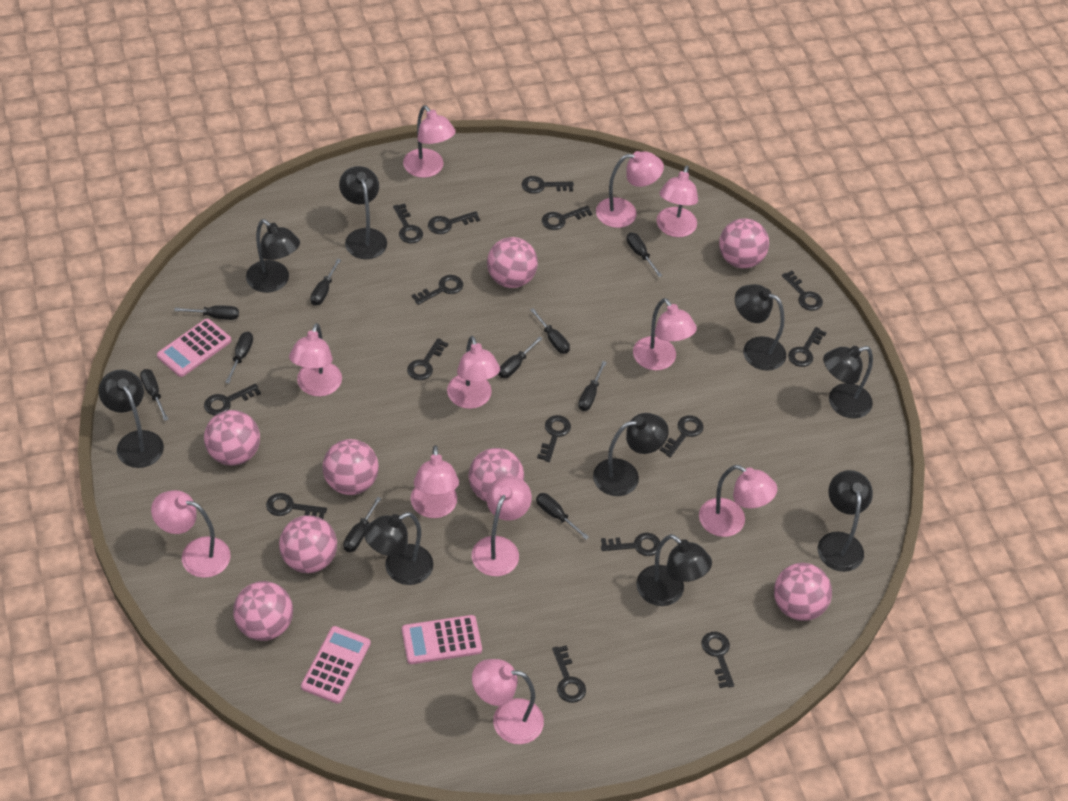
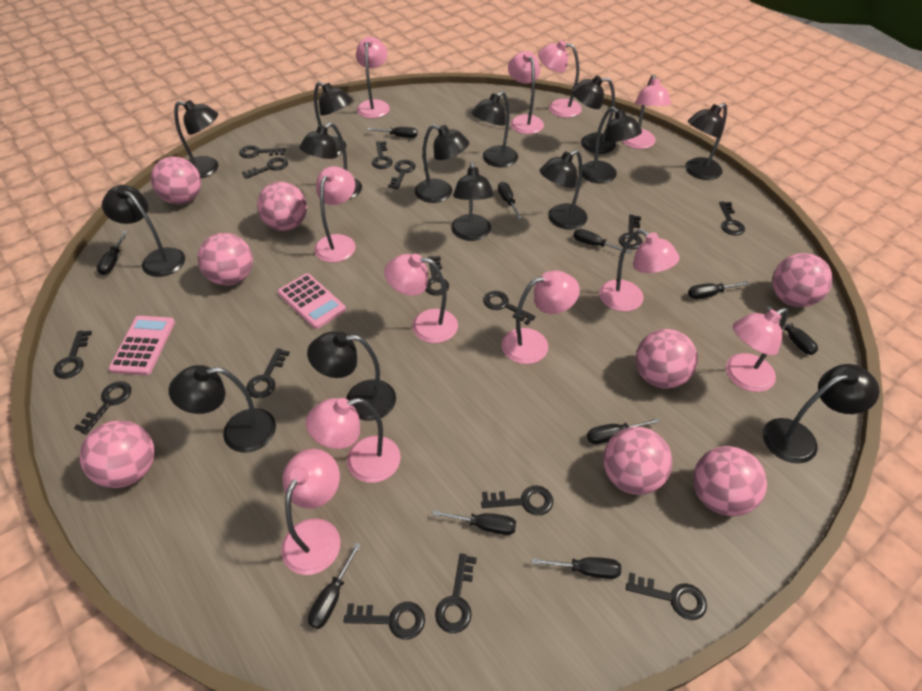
black lamp: 9 -> 14
pink calculator: 3 -> 2

